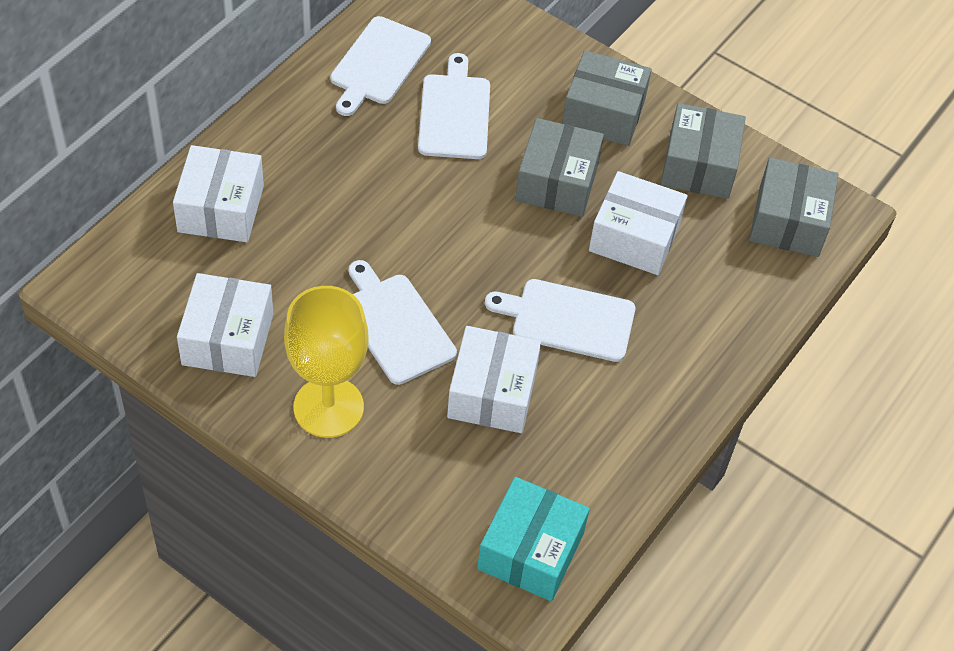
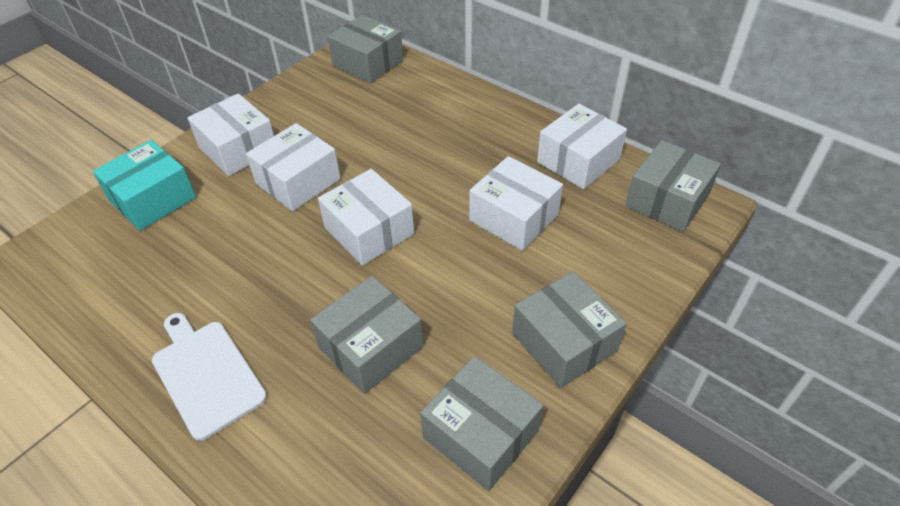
grey box: 4 -> 5
white box: 4 -> 5
white cutting board: 4 -> 1
yellow goblet: 1 -> 0

